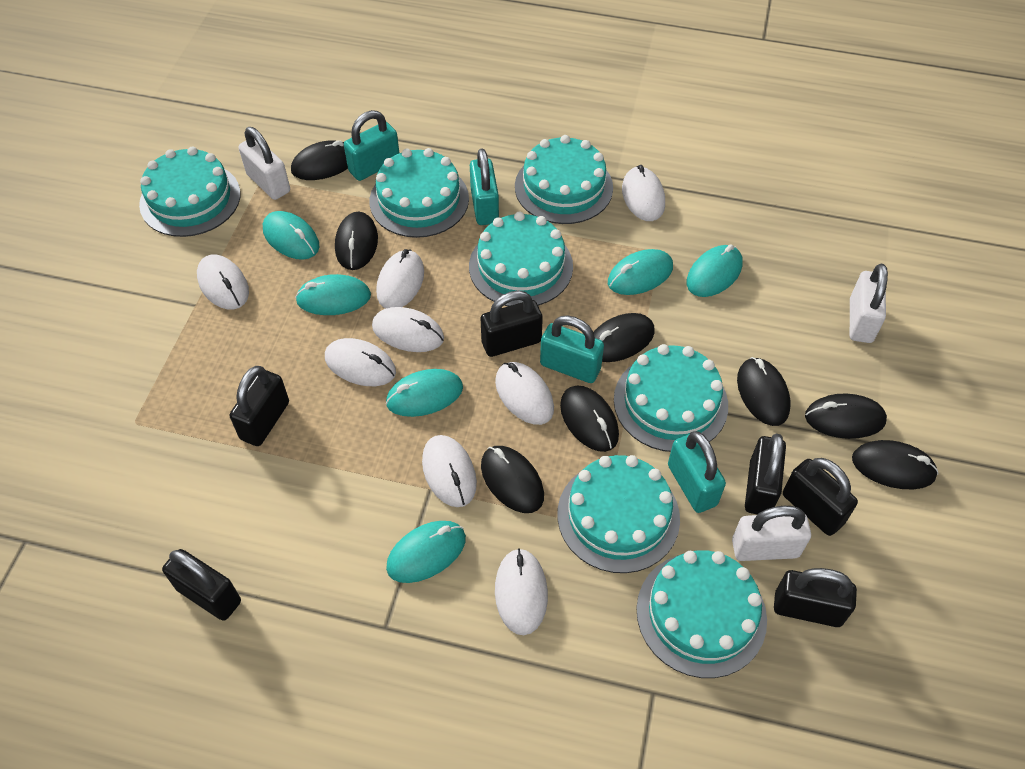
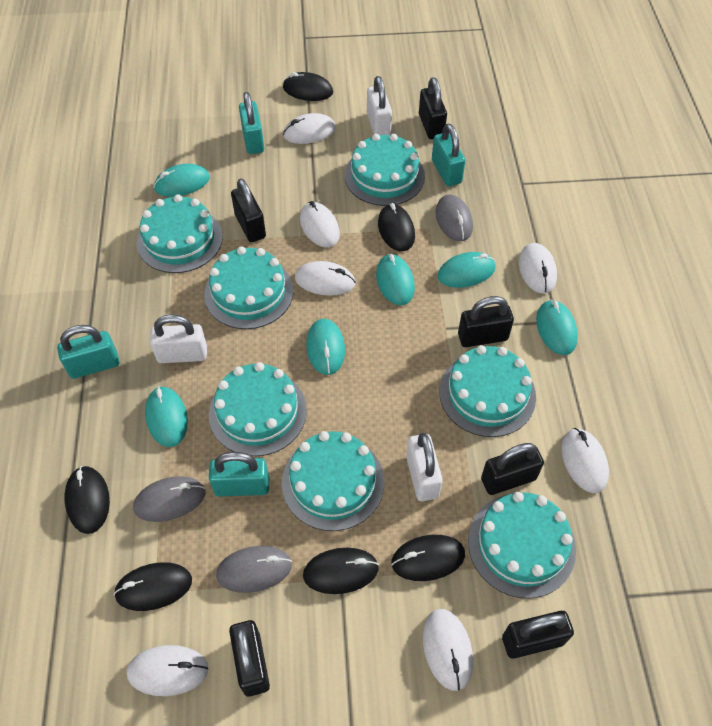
black mouse: 8 -> 6
grey mouse: 0 -> 3
white mouse: 8 -> 7

